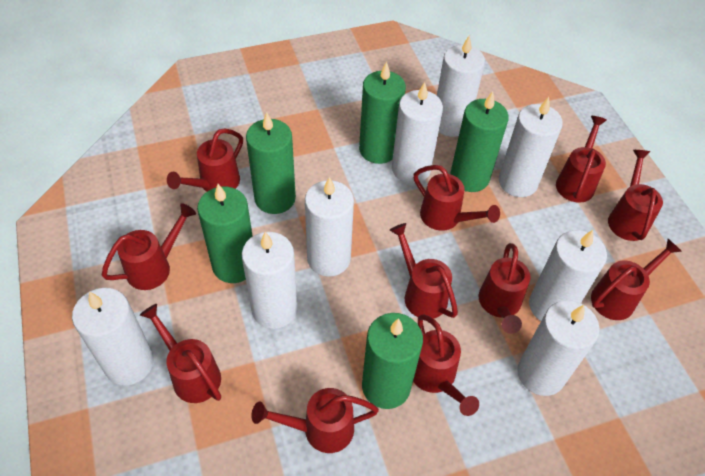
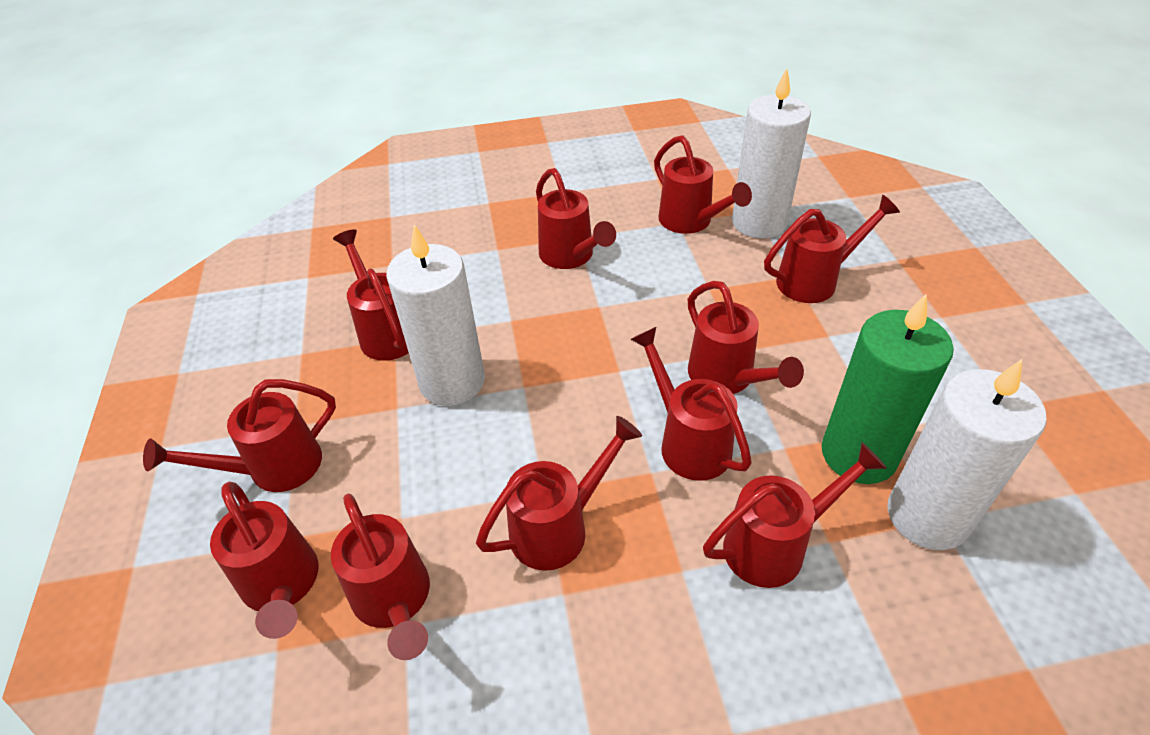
green candle: 5 -> 1
white candle: 8 -> 3

